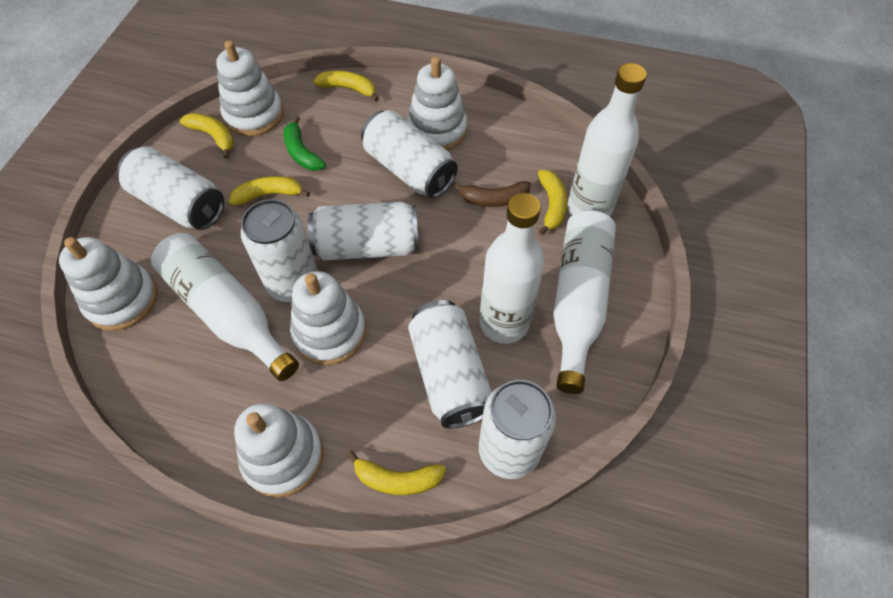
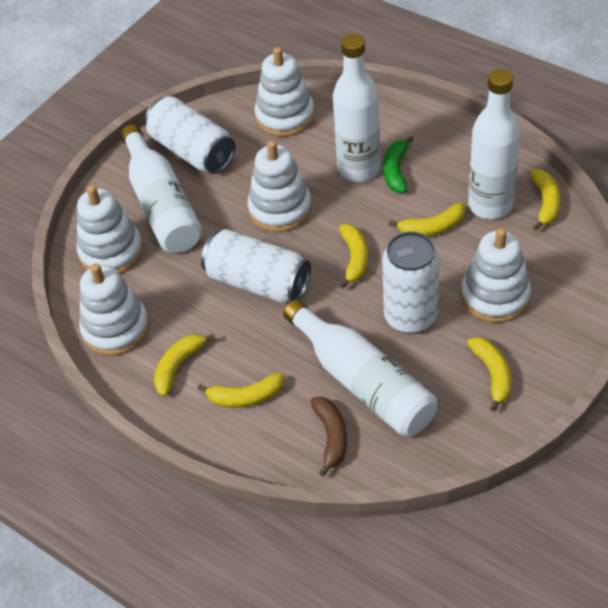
white can: 6 -> 3
yellow banana: 5 -> 6

